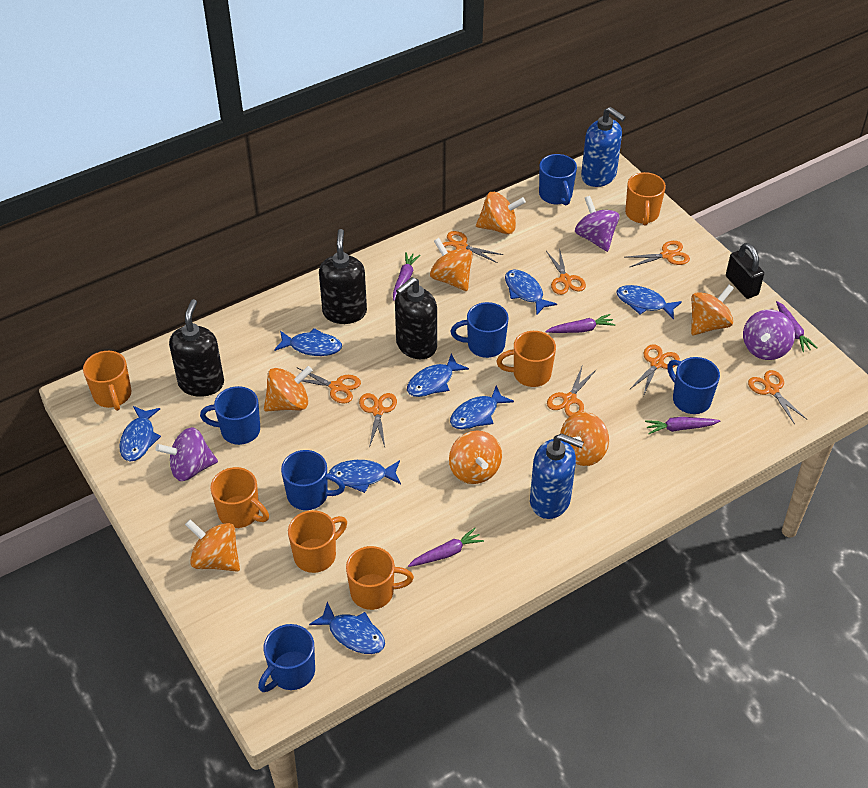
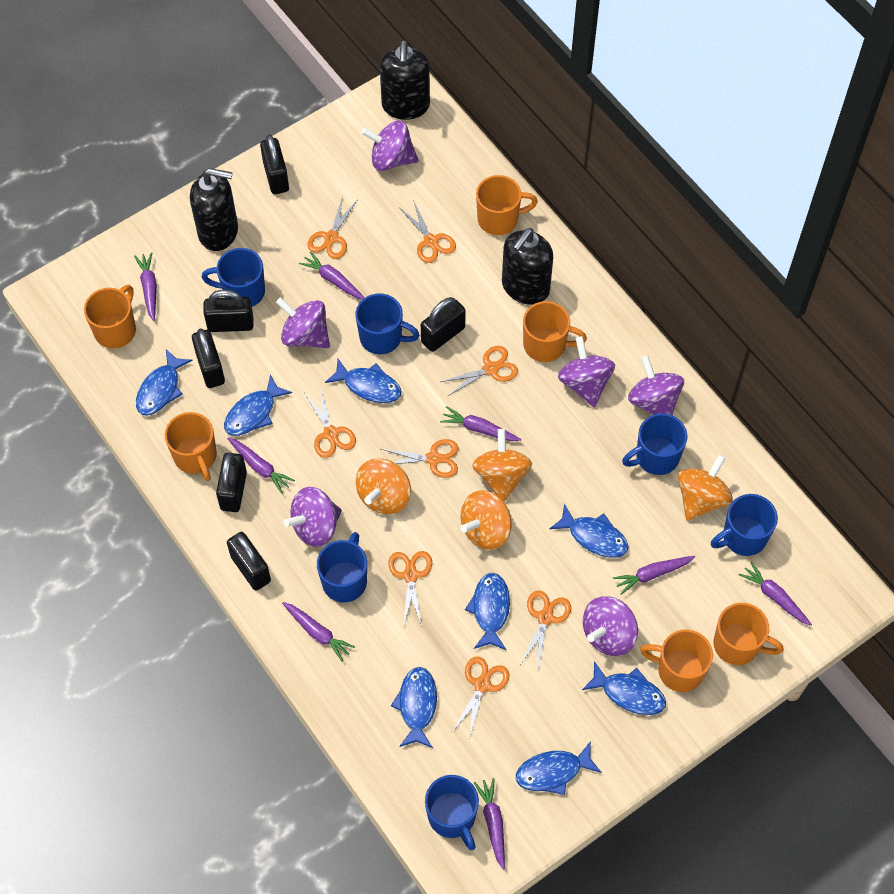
black padlock: 1 -> 6
blue soap dispenser: 2 -> 0
orange spinning top: 7 -> 4
purple carrot: 5 -> 8
purple spinning top: 3 -> 6

